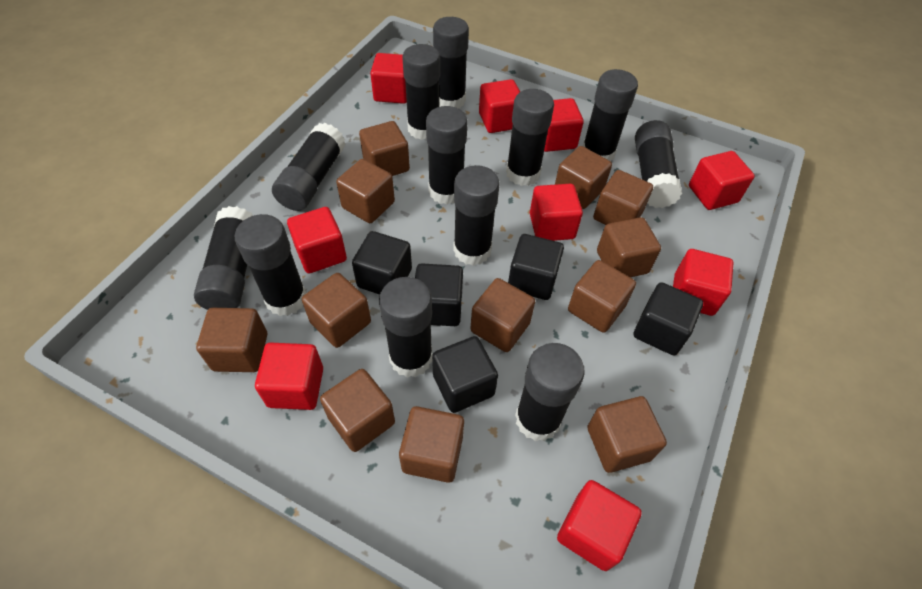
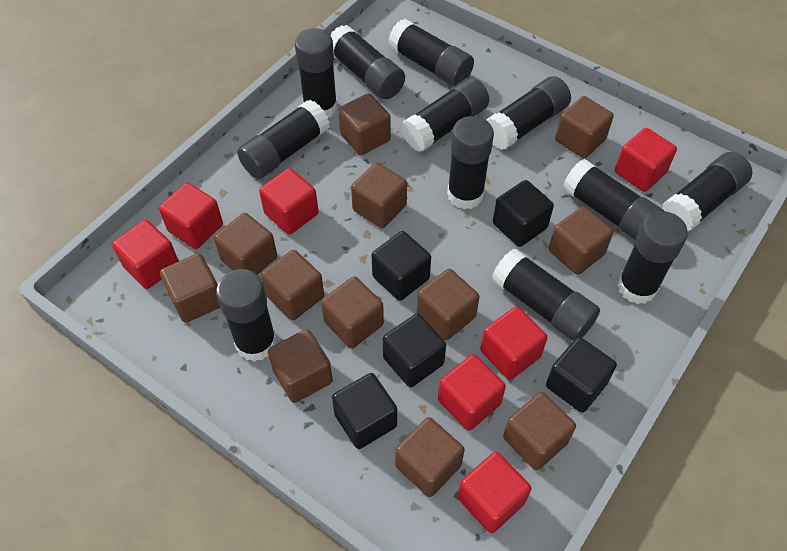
red cube: 9 -> 7

